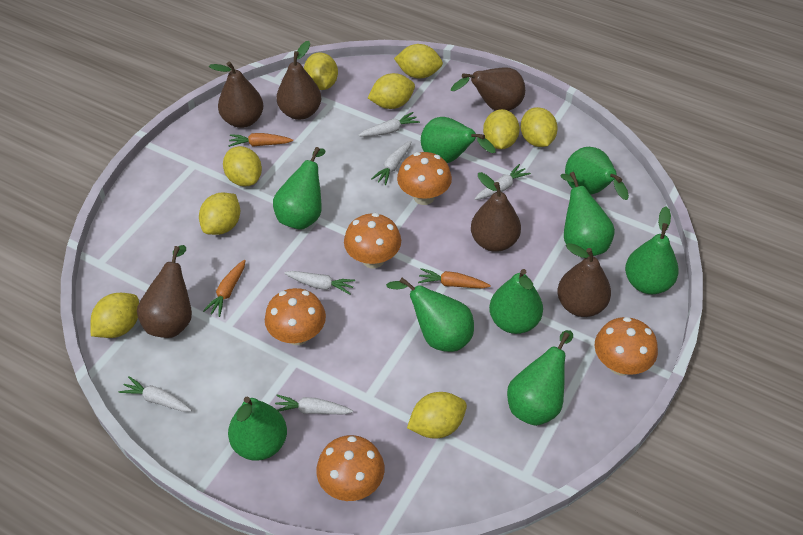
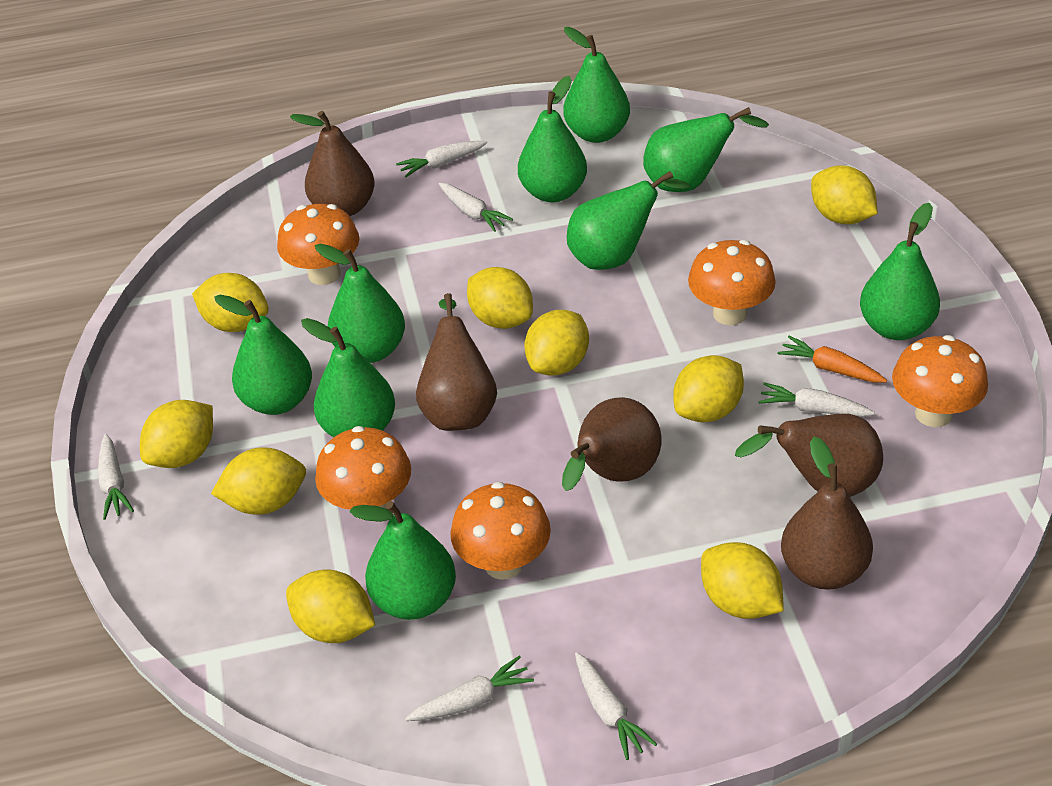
brown pear: 6 -> 5
orange carrot: 3 -> 1

